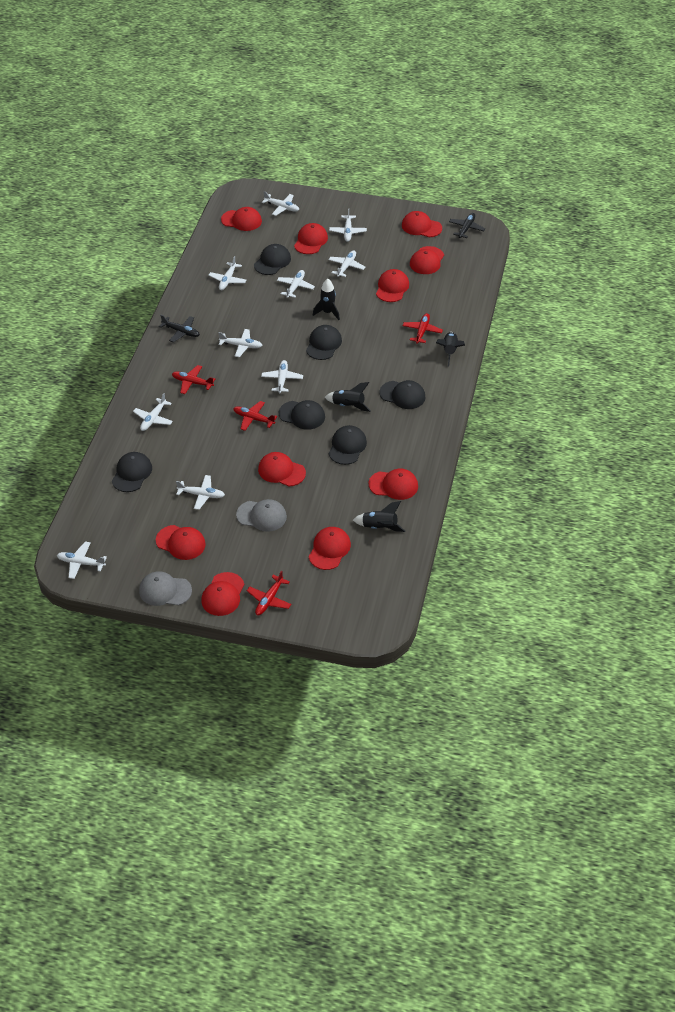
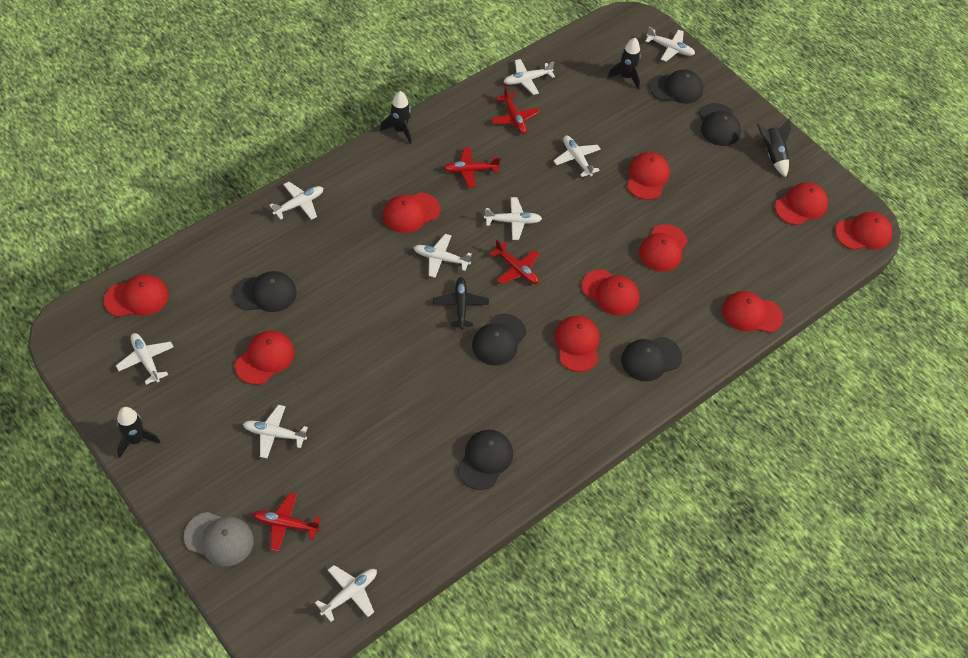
black plane: 2 -> 1
grey cap: 2 -> 1
white plane: 10 -> 9

